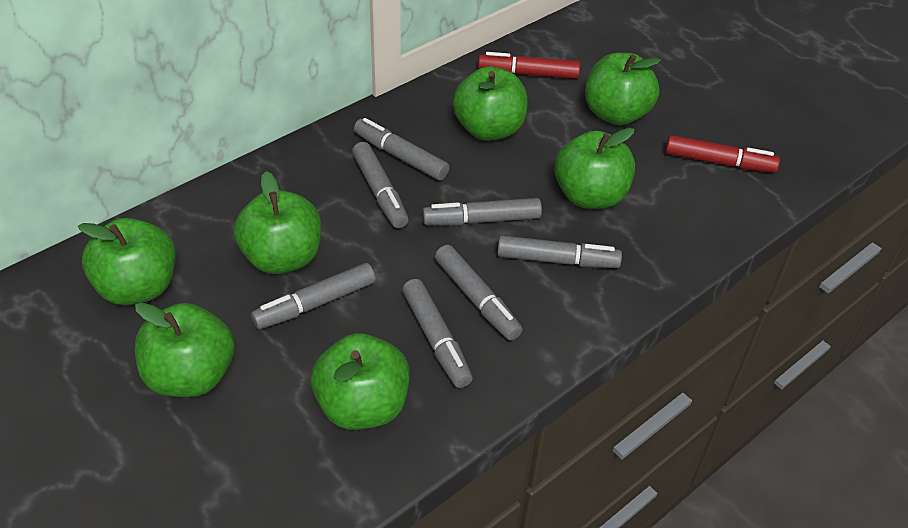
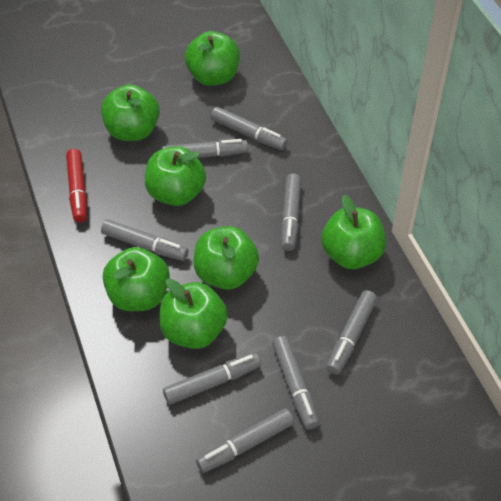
grey marker: 7 -> 8
red marker: 2 -> 1

